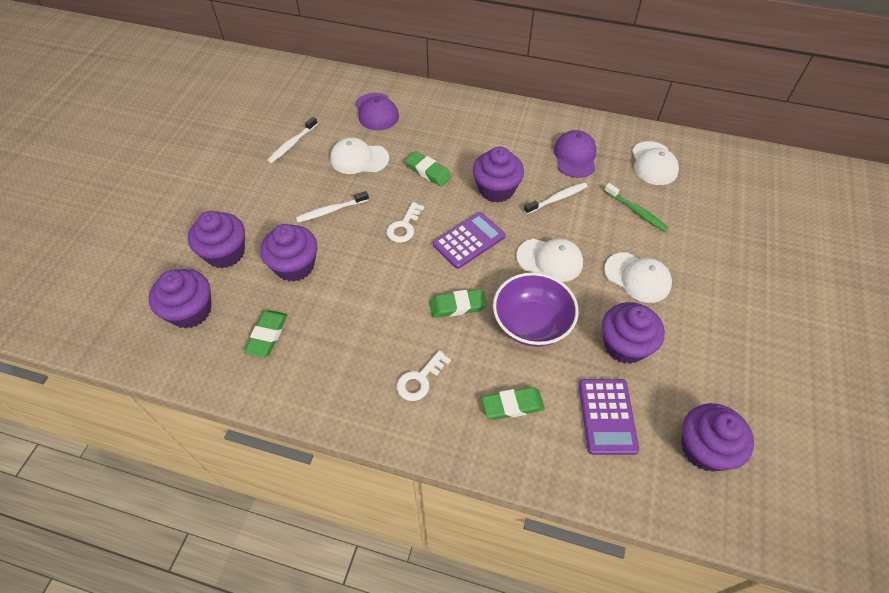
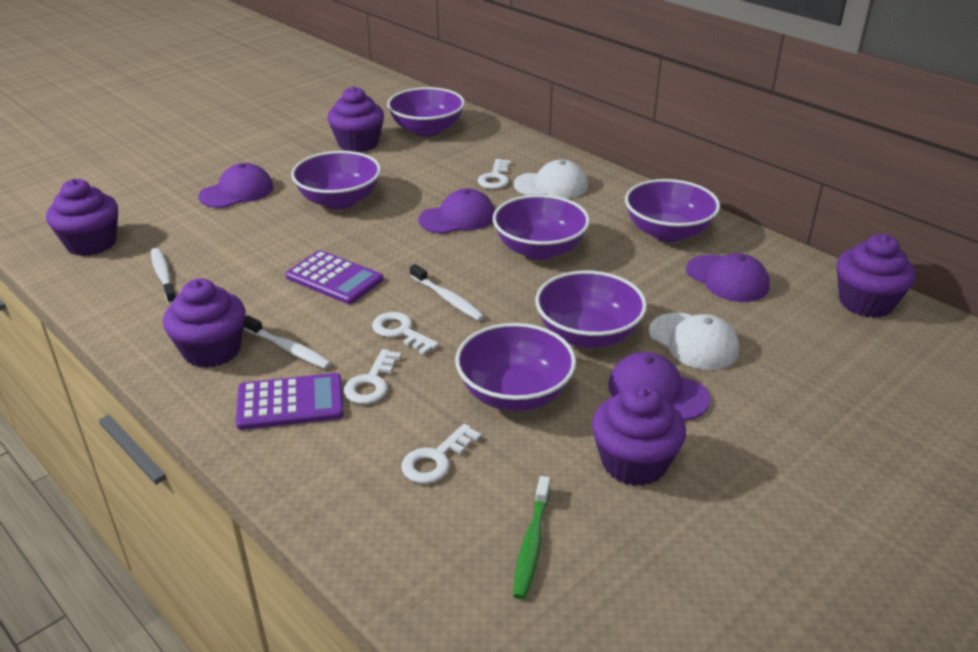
green eraser: 4 -> 0
purple bowl: 1 -> 6
purple cap: 2 -> 4
purple cupcake: 6 -> 5
white cap: 4 -> 2
white key: 2 -> 4

